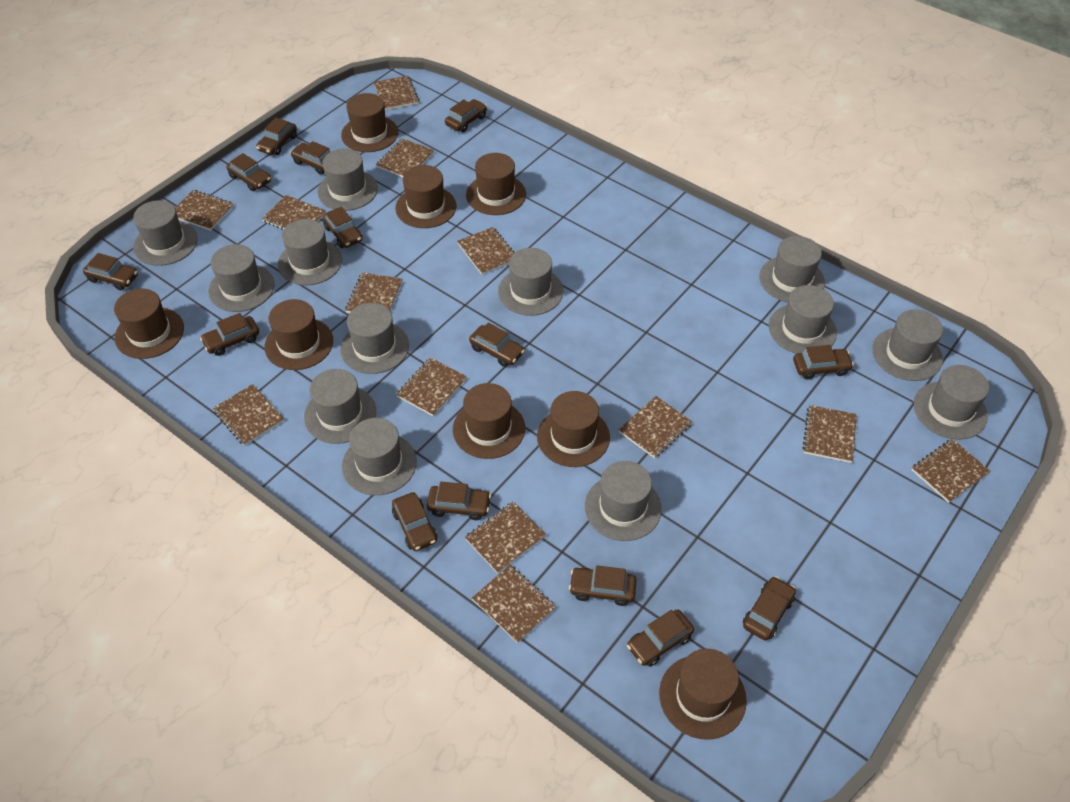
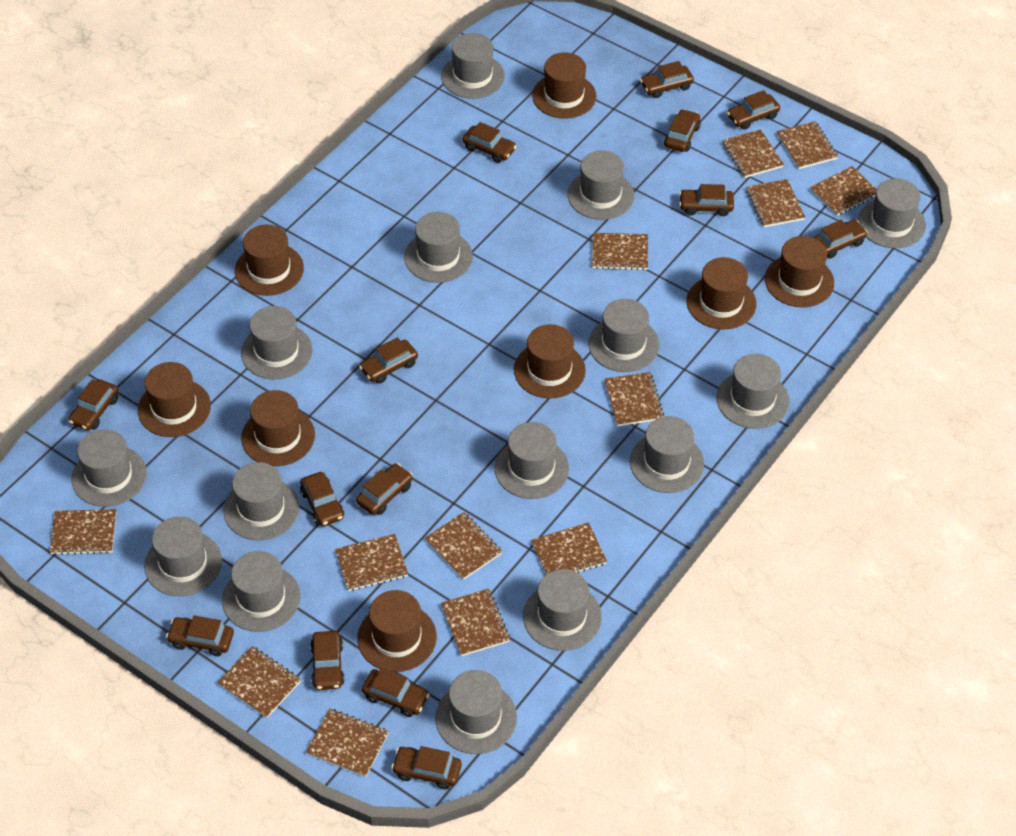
grey hat: 13 -> 15

